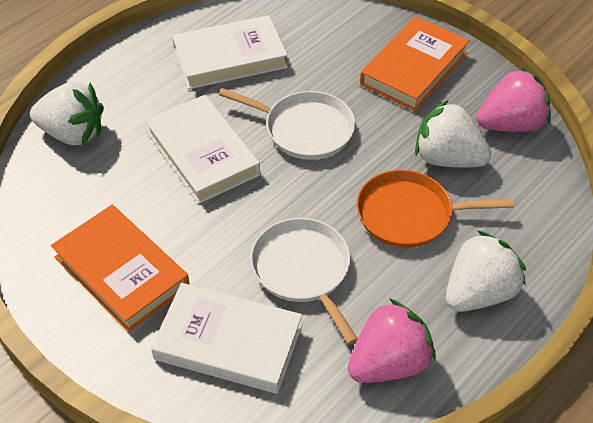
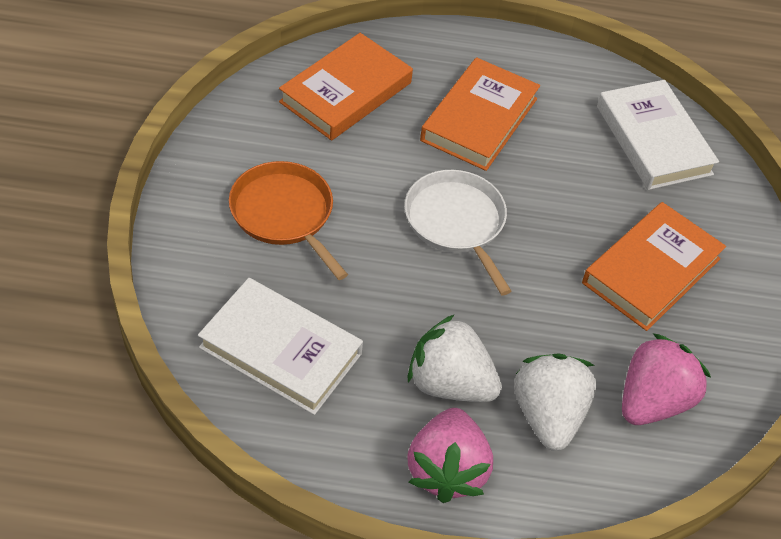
orange book: 2 -> 3
white book: 3 -> 2
white pan: 2 -> 1
white strawberry: 3 -> 2

